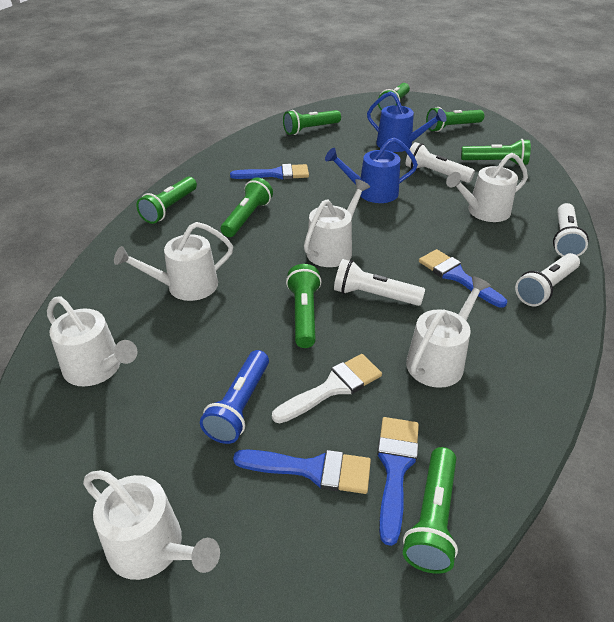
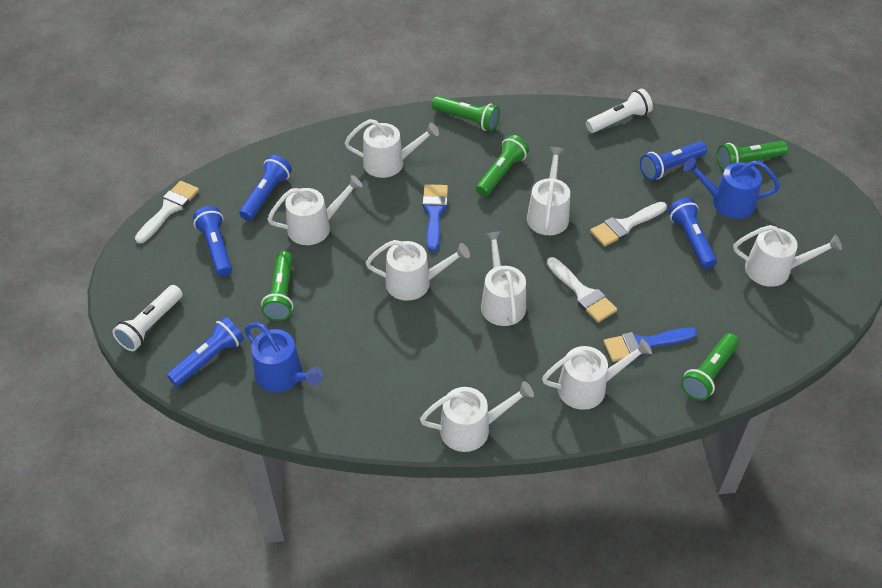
blue brush: 4 -> 2
blue flashlight: 1 -> 5
green flashlight: 8 -> 5
white brush: 1 -> 3
white flashlight: 4 -> 2
white watering can: 6 -> 8

